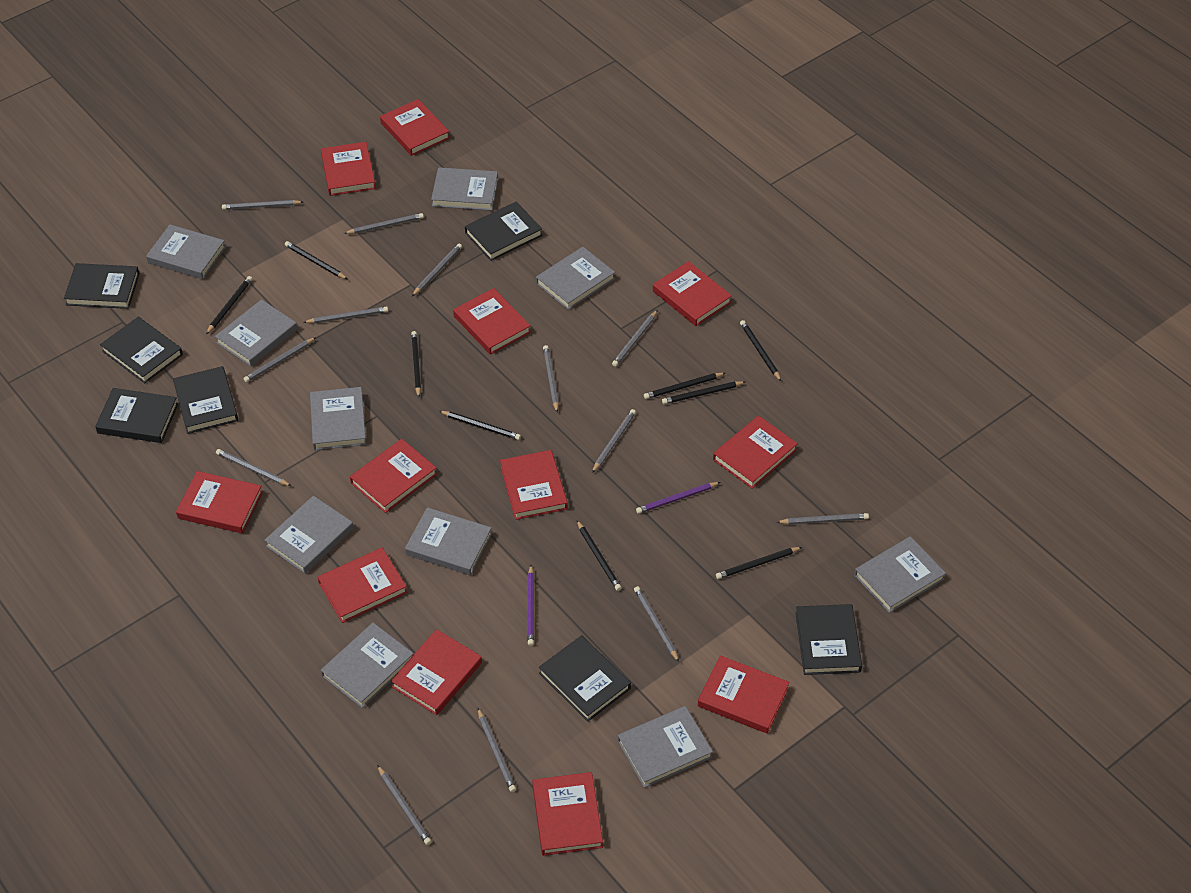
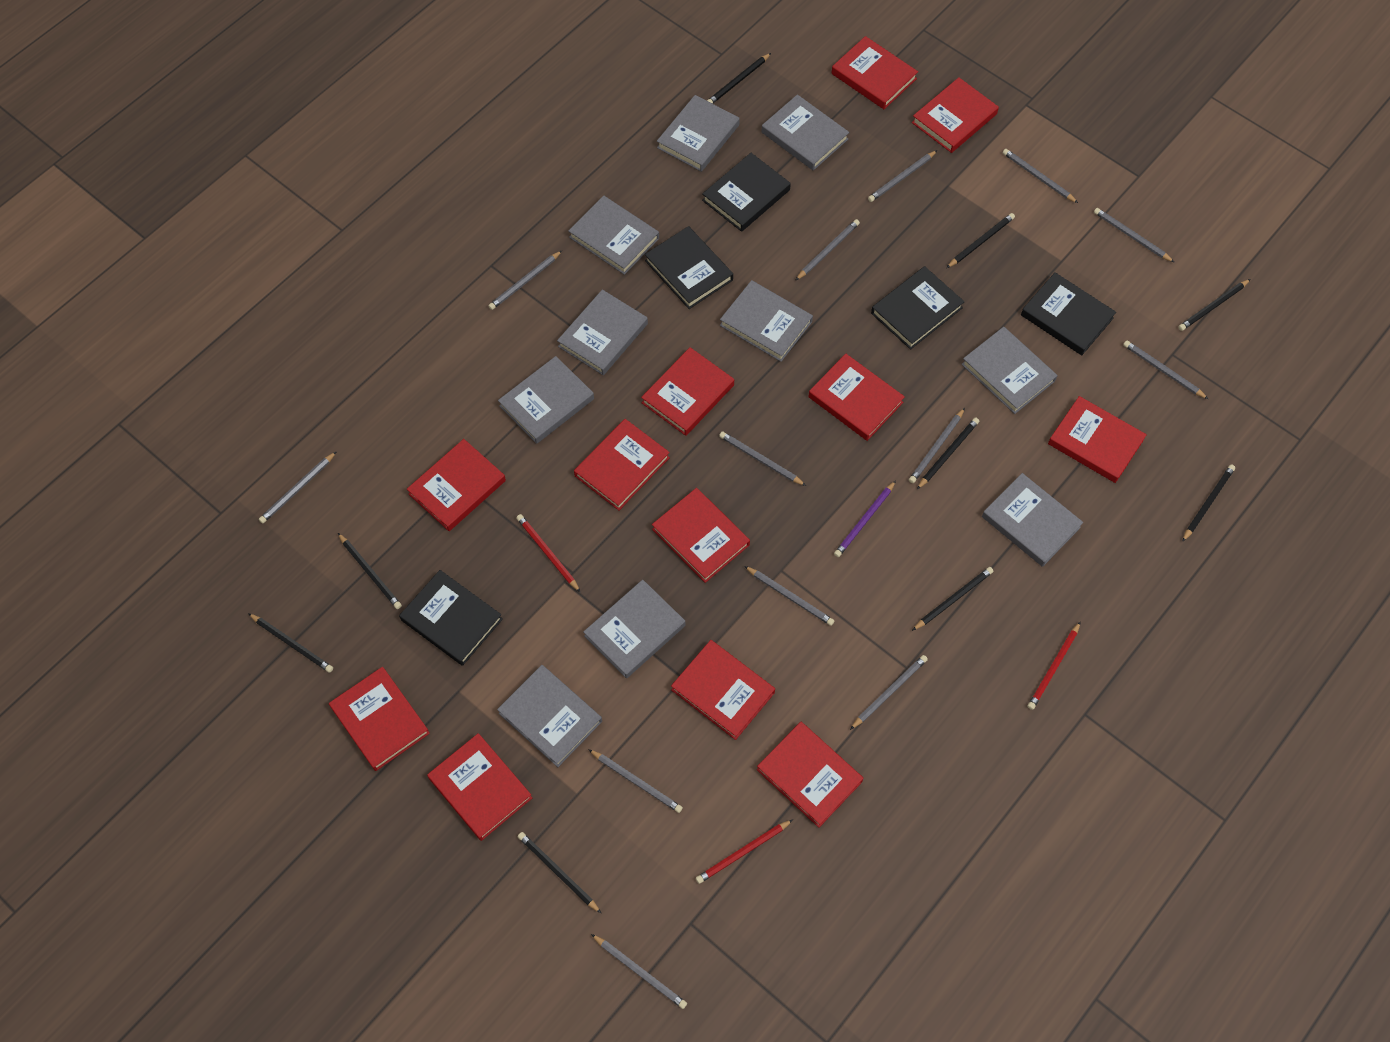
black book: 7 -> 5
purple pencil: 2 -> 1
red pencil: 0 -> 3

